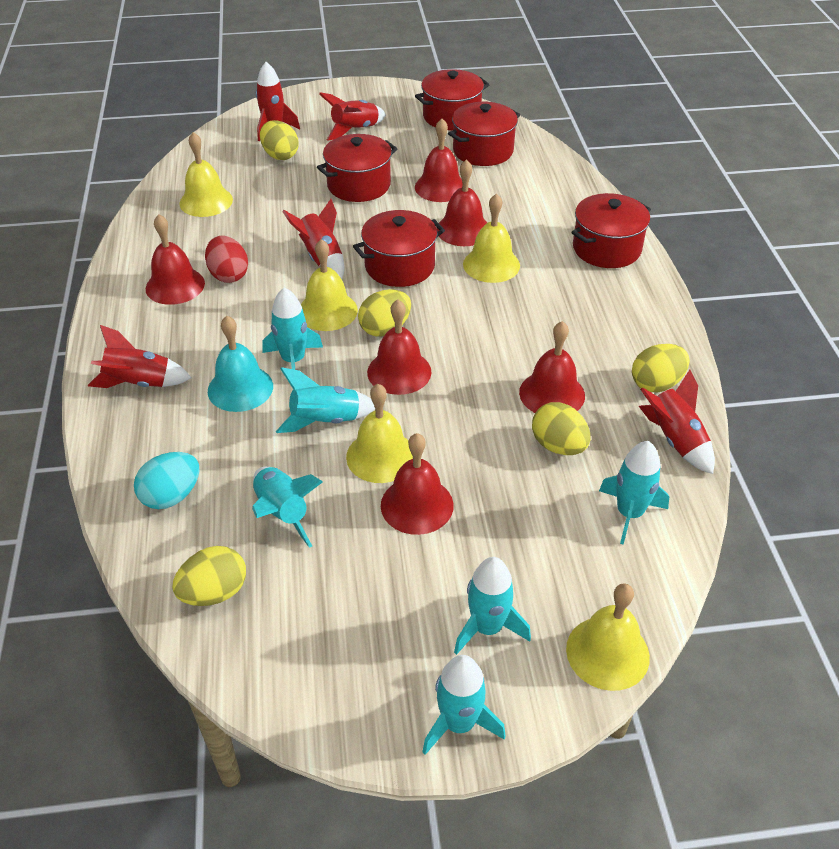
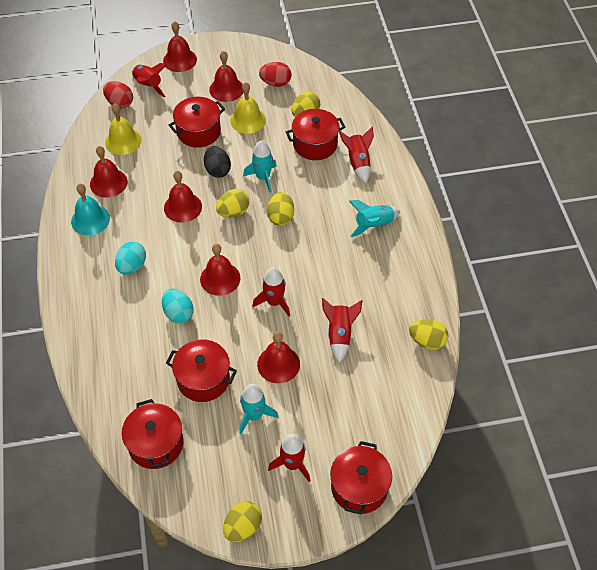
black egg: 0 -> 1
red egg: 1 -> 2
turquoise egg: 1 -> 2
turquoise rocket: 6 -> 3
yellow bell: 5 -> 2

